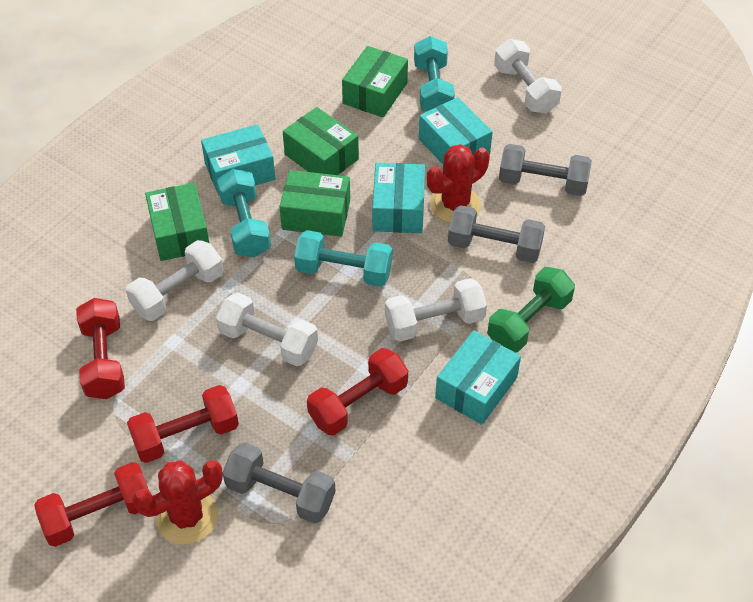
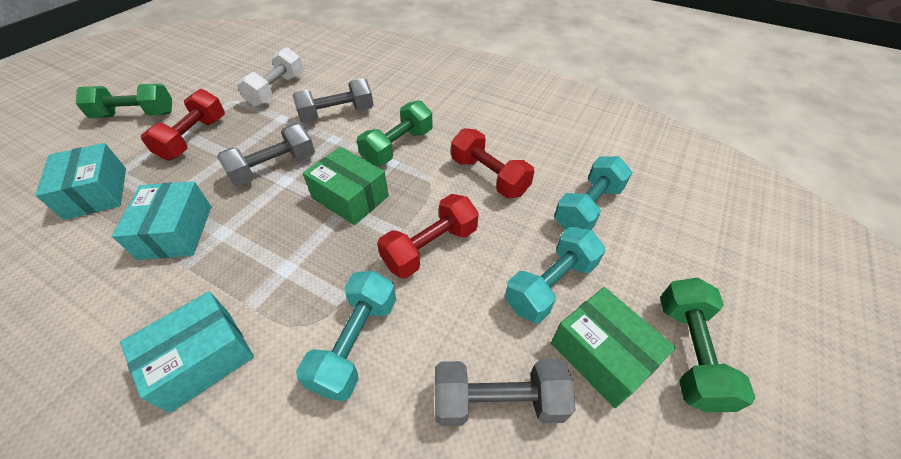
green box: 4 -> 2
green dumbbell: 1 -> 3
red cactus: 2 -> 0
red dumbbell: 4 -> 3
turquoise box: 4 -> 3
white dumbbell: 4 -> 1

